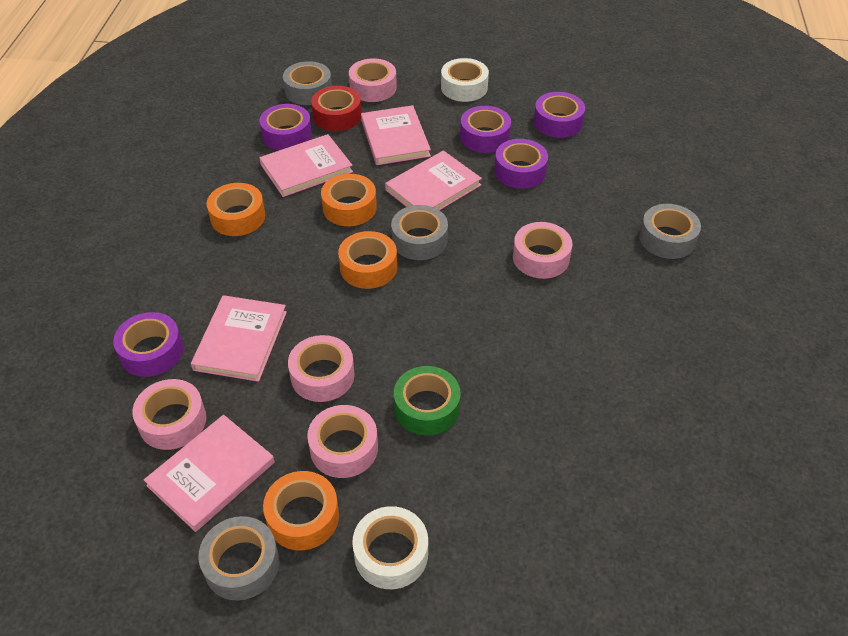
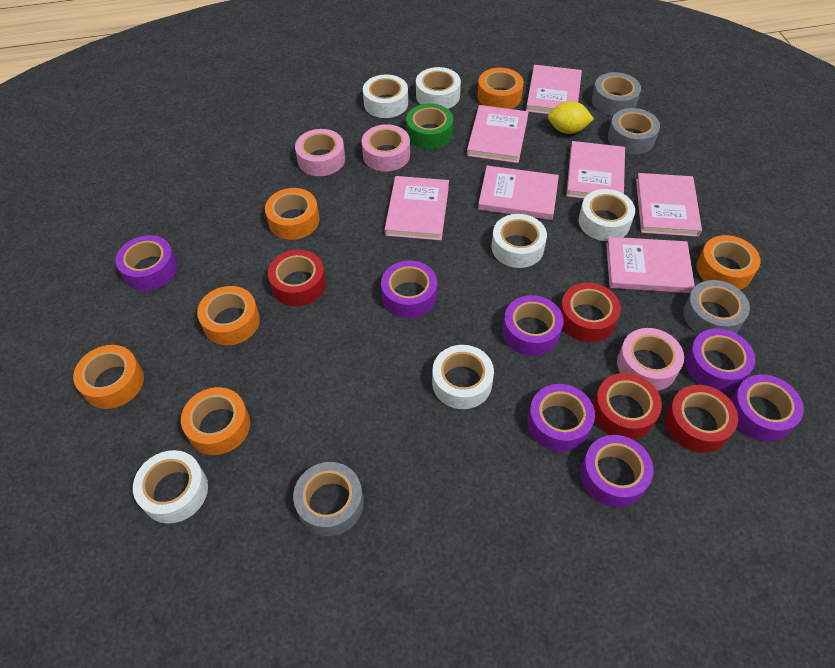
orange tape: 4 -> 6
pink book: 5 -> 7
pink tape: 5 -> 3
purple tape: 5 -> 7
red tape: 1 -> 4
white tape: 2 -> 6
yellow lemon: 0 -> 1

